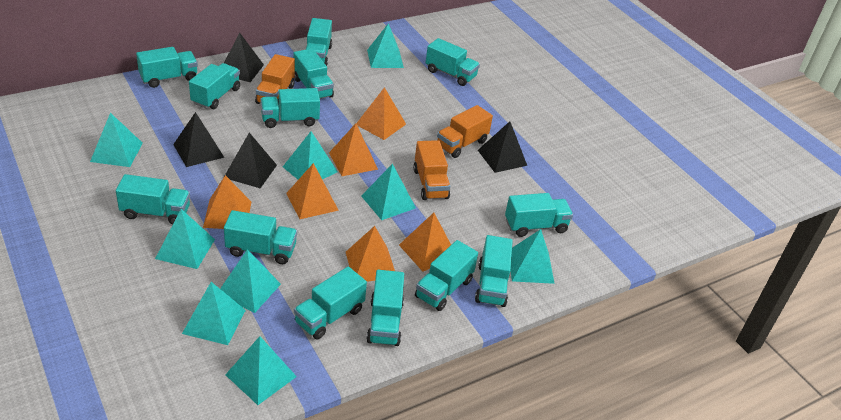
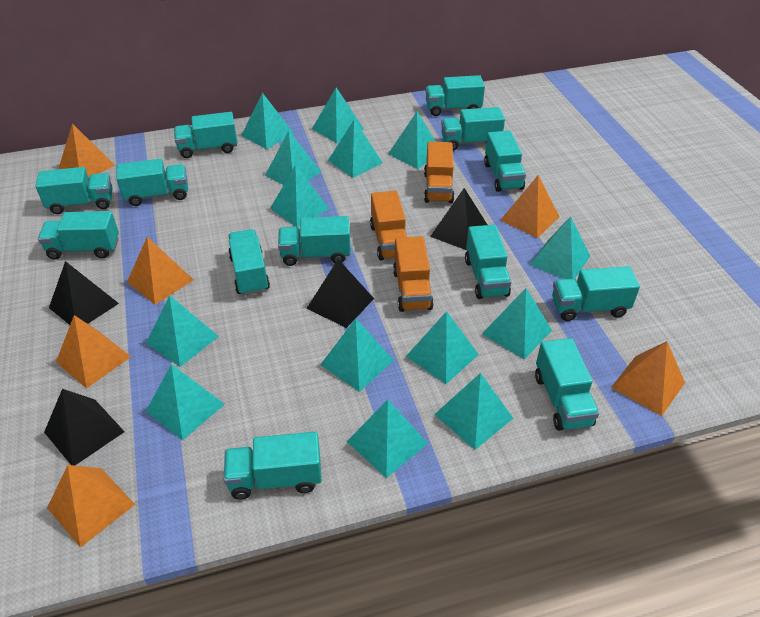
turquoise pyramid: 9 -> 14

